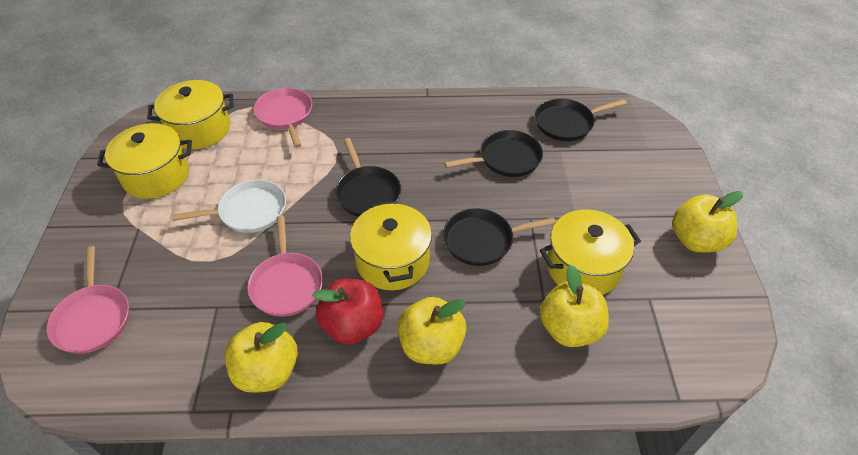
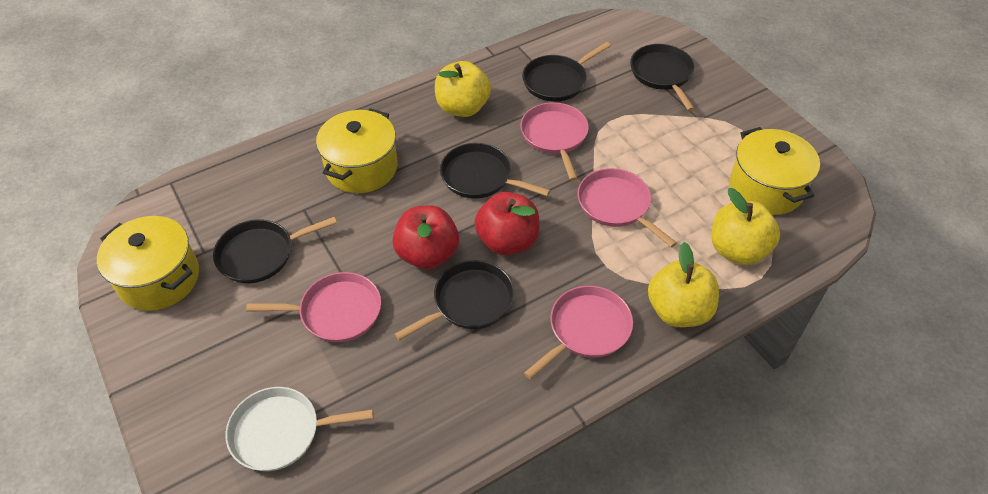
black pan: 4 -> 5
pink pan: 3 -> 4
red apple: 1 -> 2
yellow apple: 4 -> 3
yellow pot: 4 -> 3

